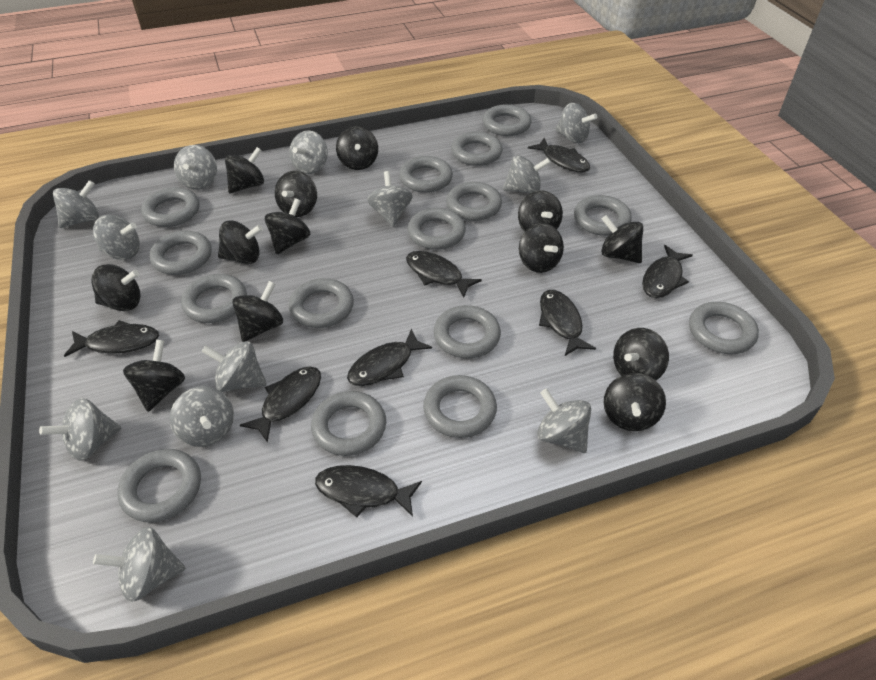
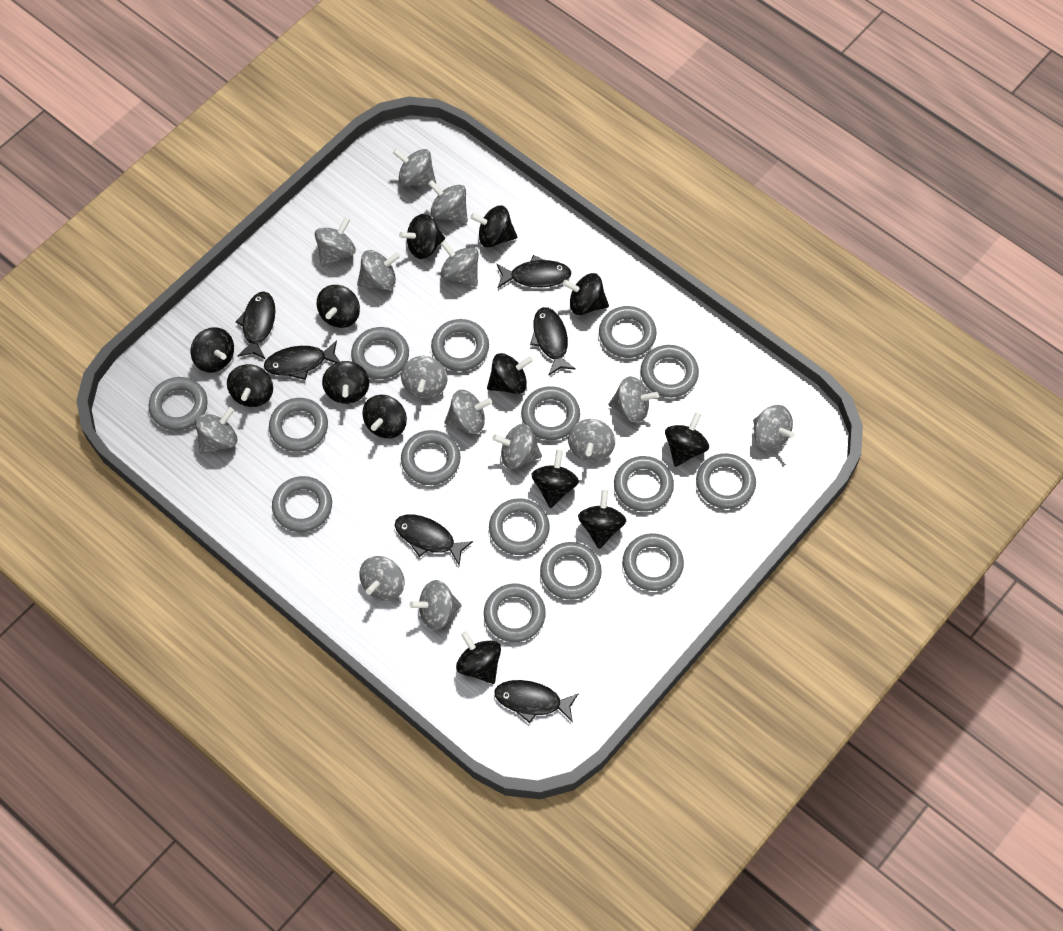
black fish: 8 -> 6
grey spinning top: 12 -> 14

